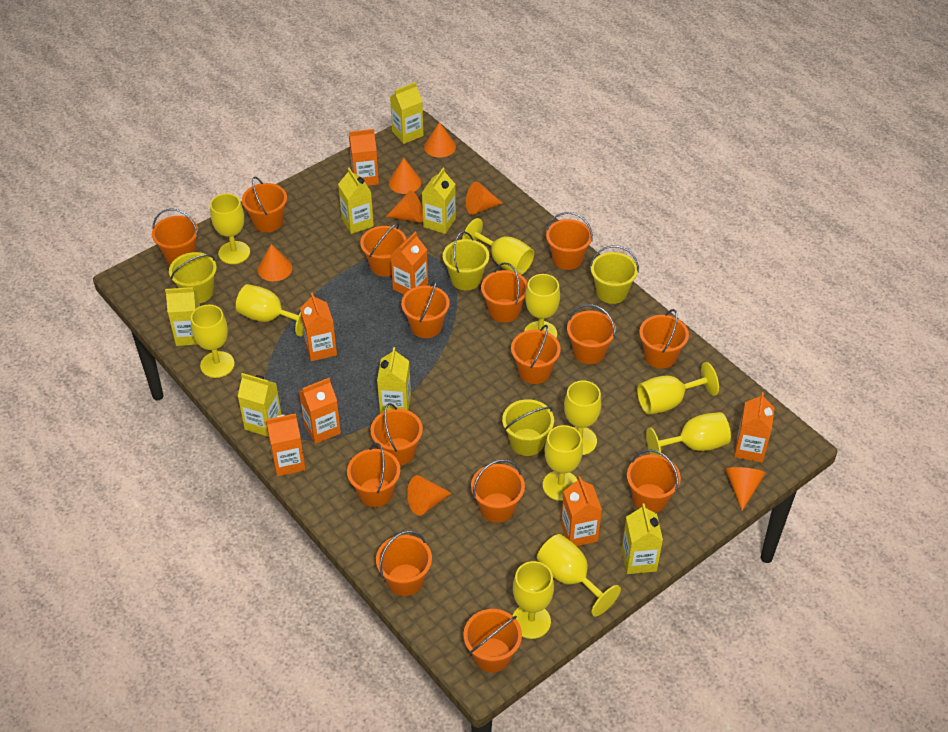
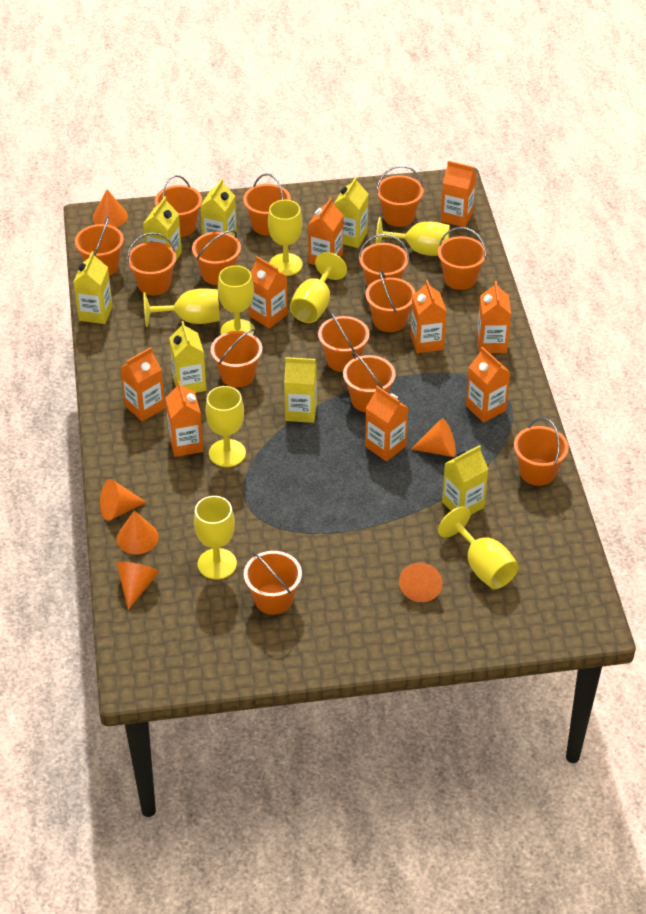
orange bucket: 15 -> 14
orange carton: 7 -> 9
orange cone: 7 -> 6
yellow bucket: 4 -> 0
yellow goblet: 11 -> 8

